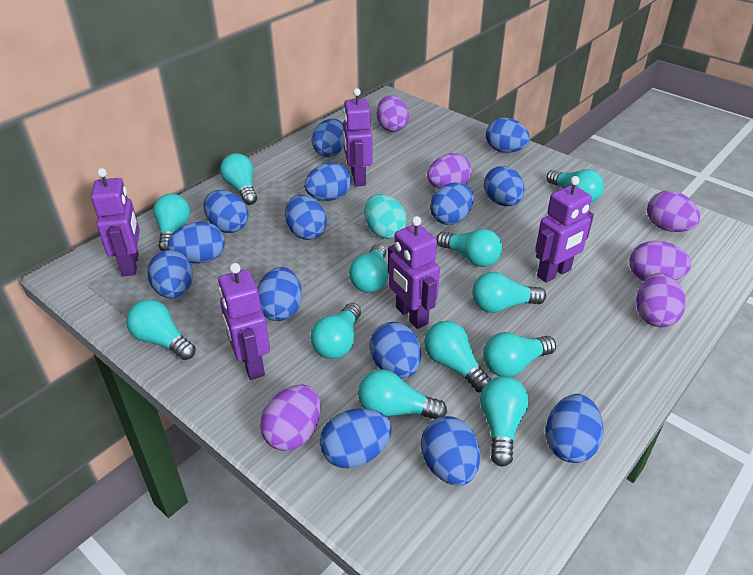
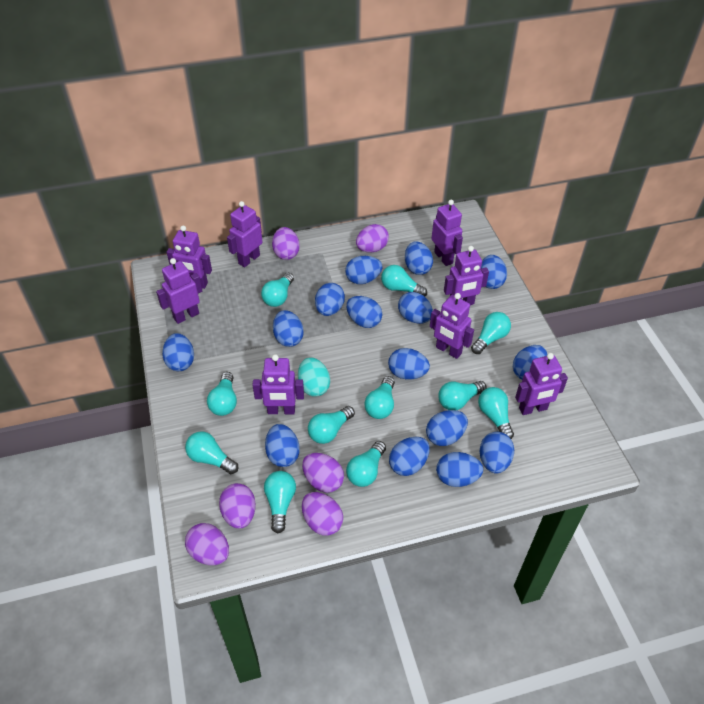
blue egg: 14 -> 15
purple robot: 5 -> 8
turquoise light bulb: 12 -> 11

